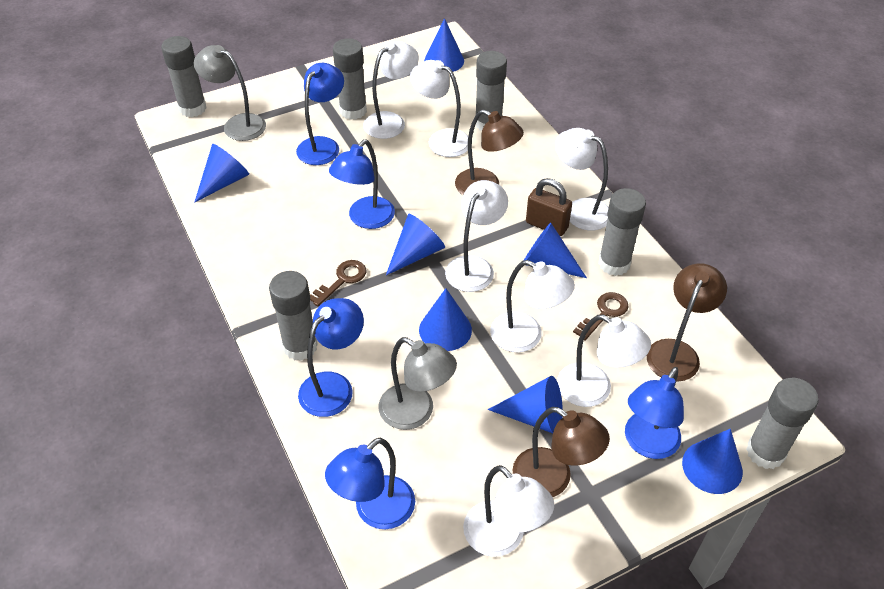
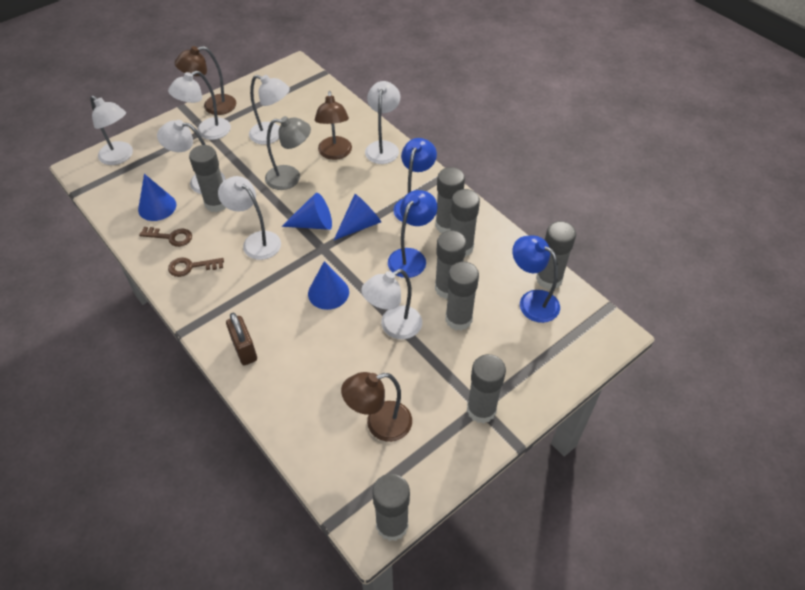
blue cone: 7 -> 4
blue lamp: 5 -> 3
grey glue stick: 6 -> 8
grey lamp: 2 -> 1

